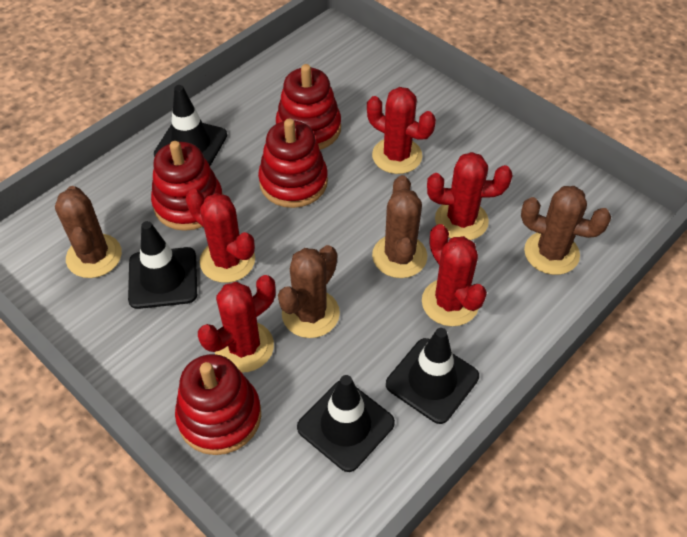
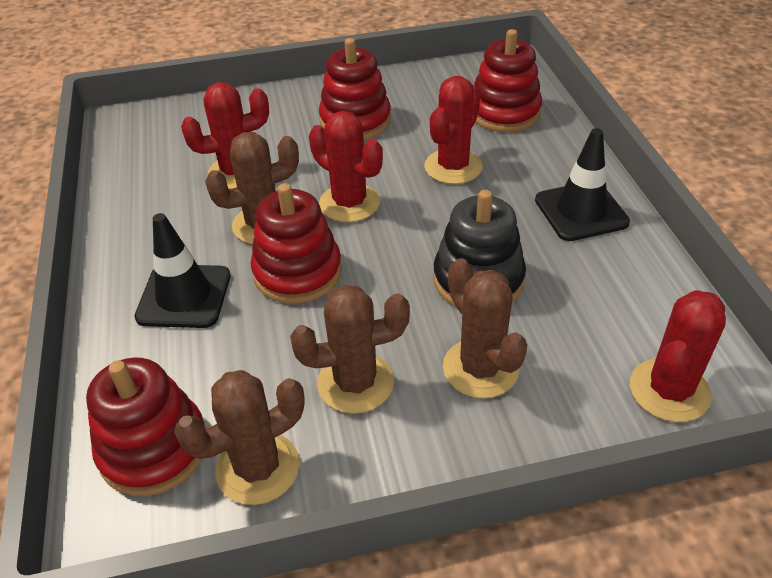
black stacking toy: 0 -> 1
black traffic cone: 4 -> 2
red cactus: 5 -> 4

